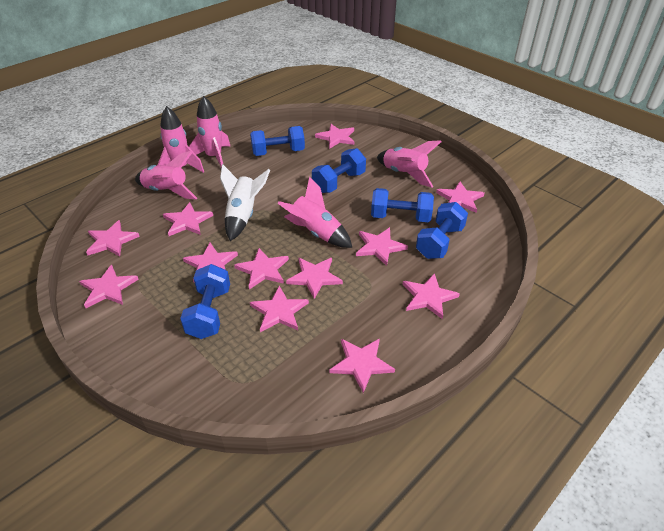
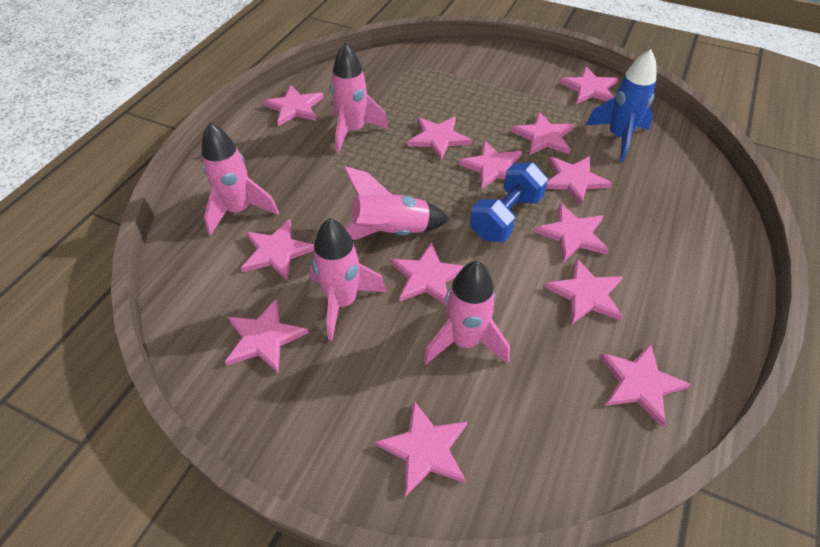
blue dumbbell: 5 -> 1
blue rocket: 0 -> 1
pink star: 12 -> 13
white rocket: 1 -> 0

